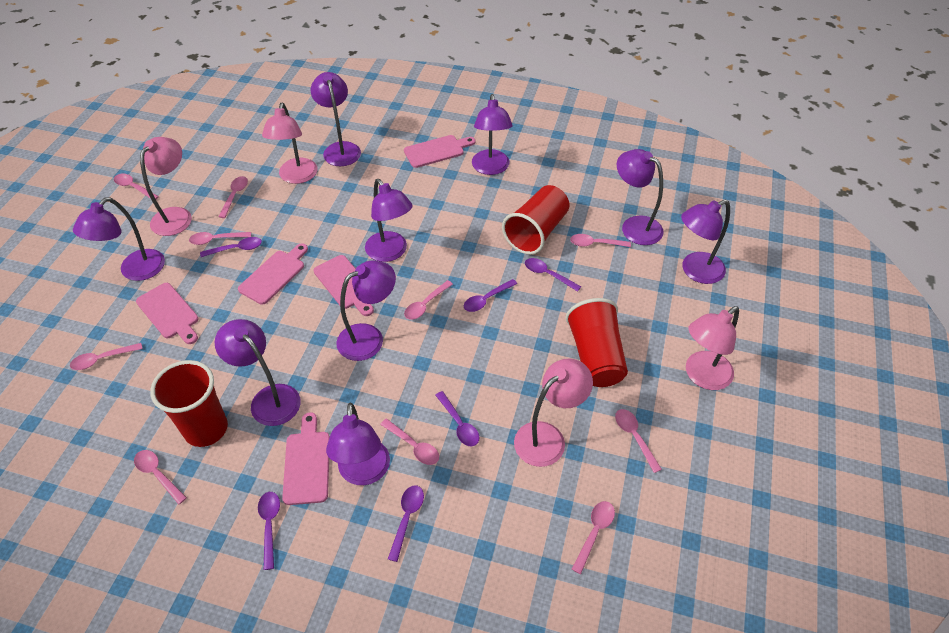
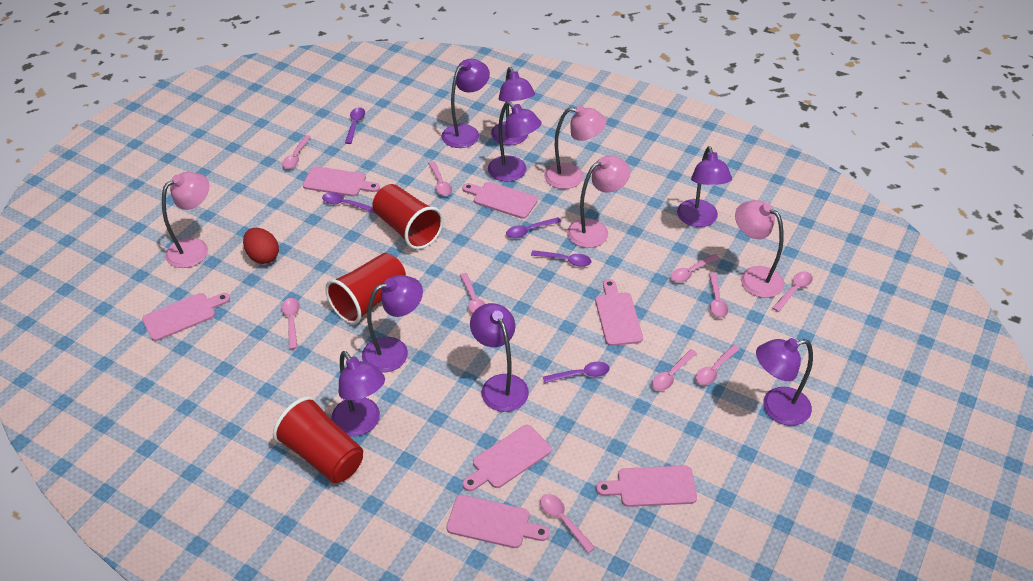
pink cutting board: 5 -> 7
purple lamp: 9 -> 8
purple spoon: 6 -> 5
red egg: 0 -> 1

